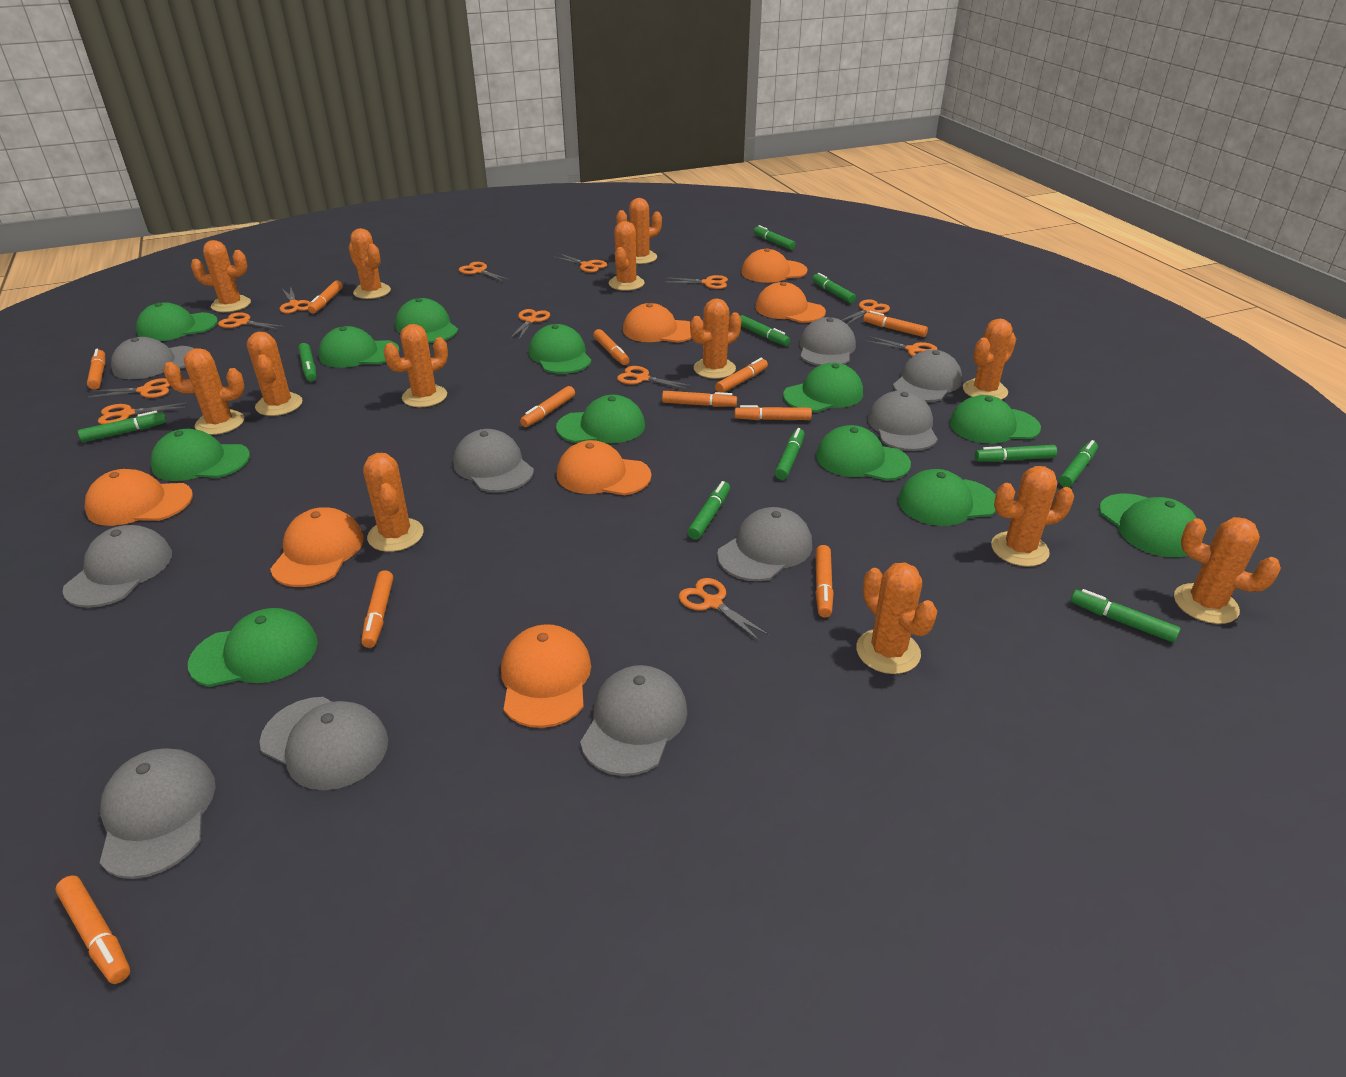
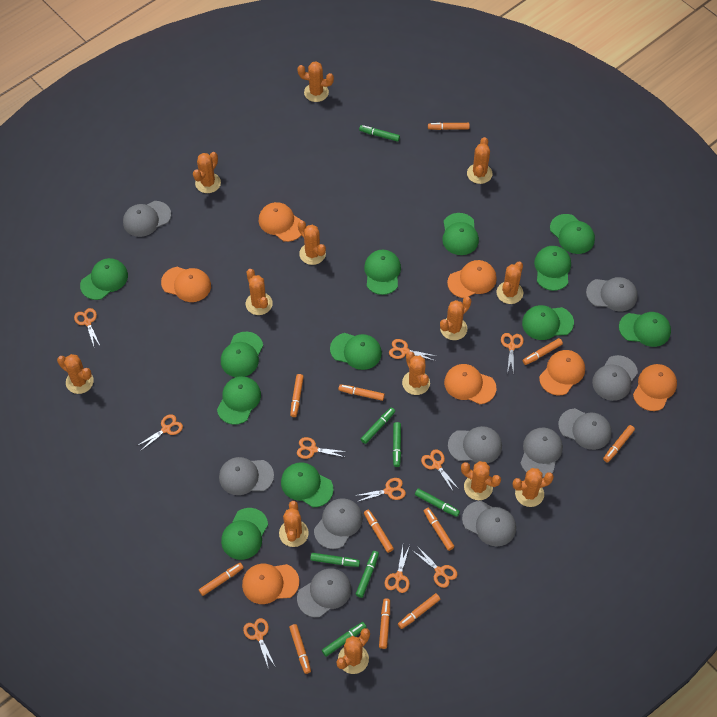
green marker: 10 -> 7
orange scissors: 12 -> 10

